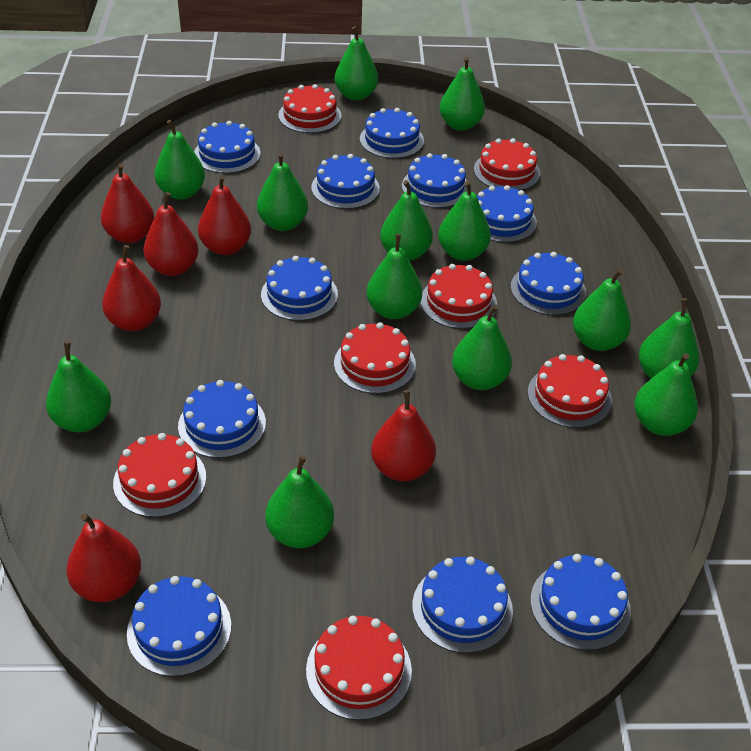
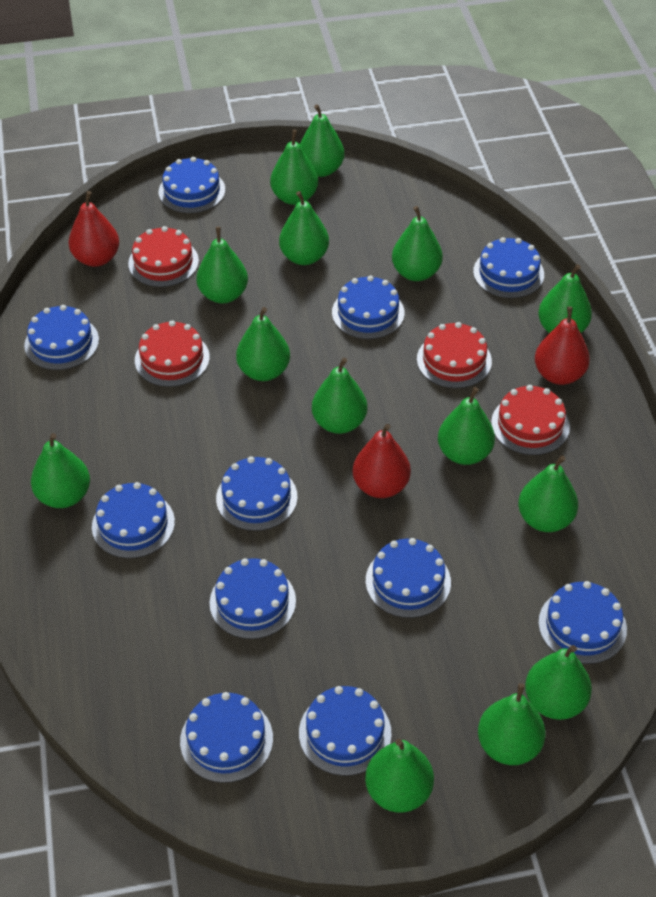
green pear: 13 -> 14
red cake: 7 -> 4
red pear: 6 -> 3

